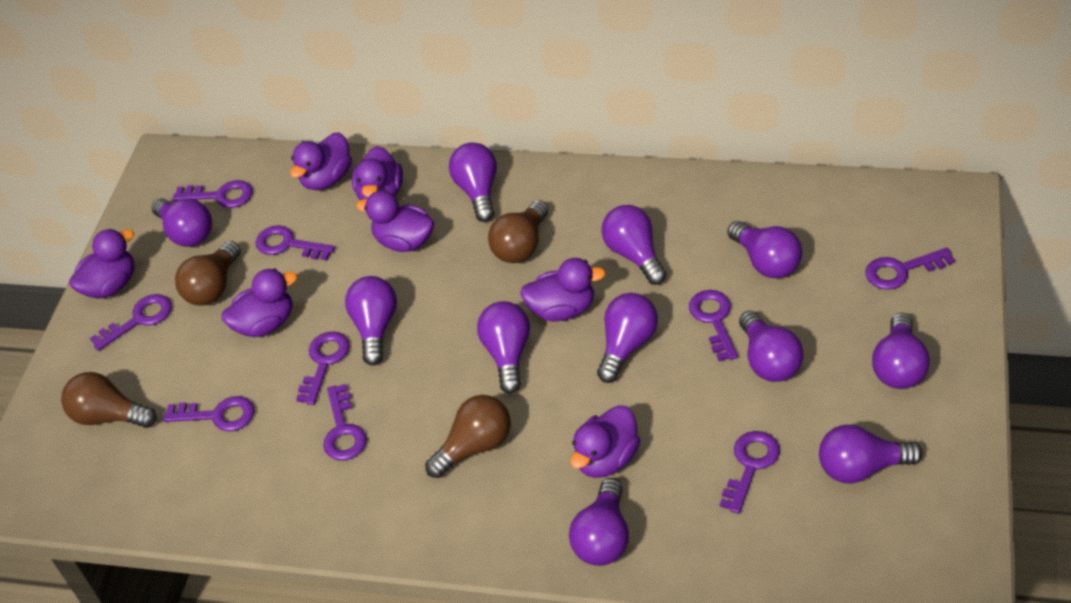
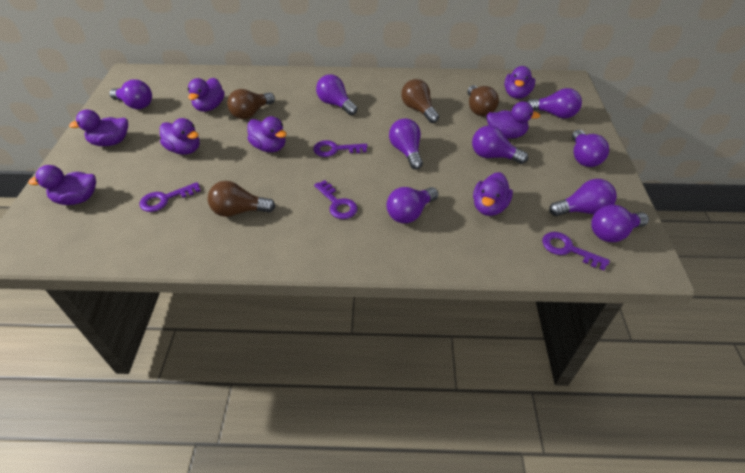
purple duck: 7 -> 8
purple key: 9 -> 4
purple light bulb: 11 -> 9

